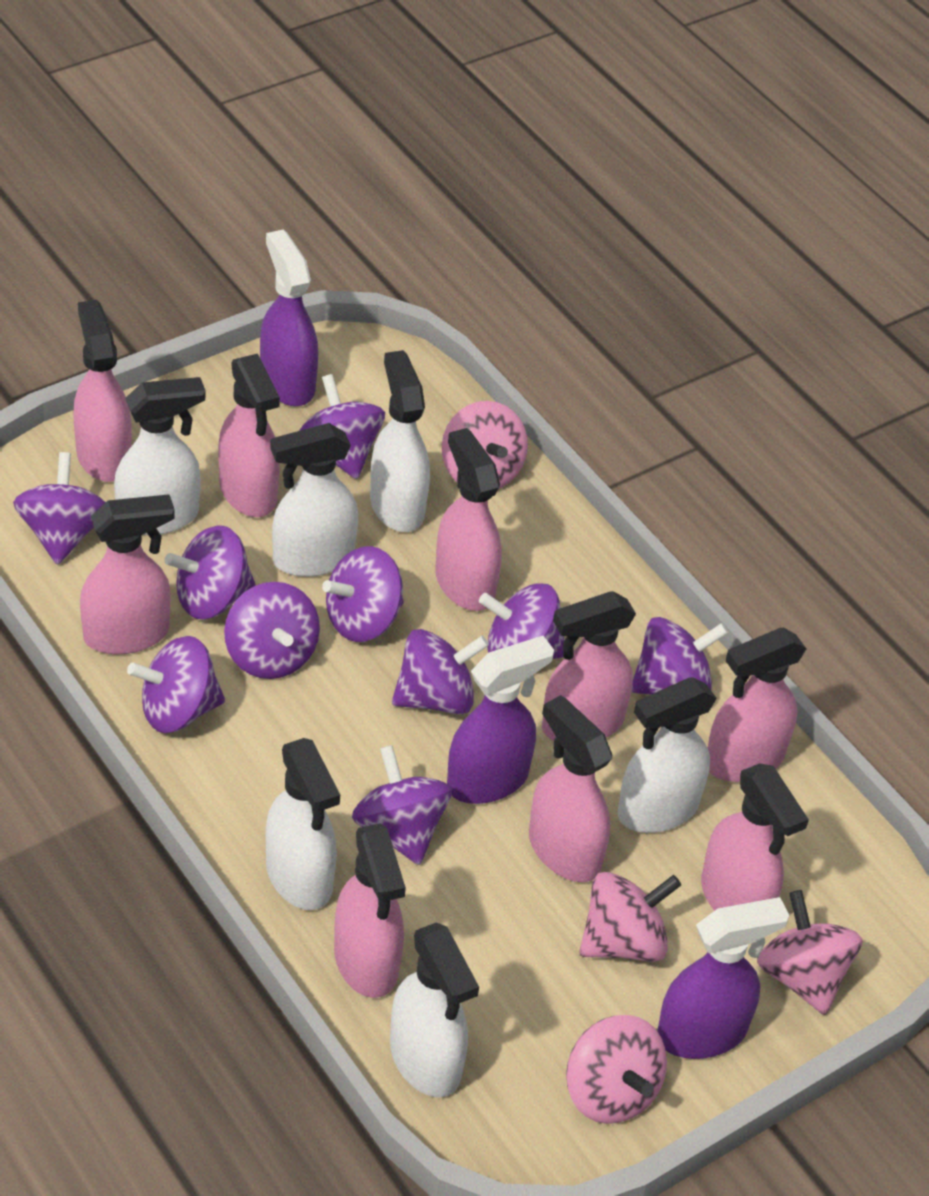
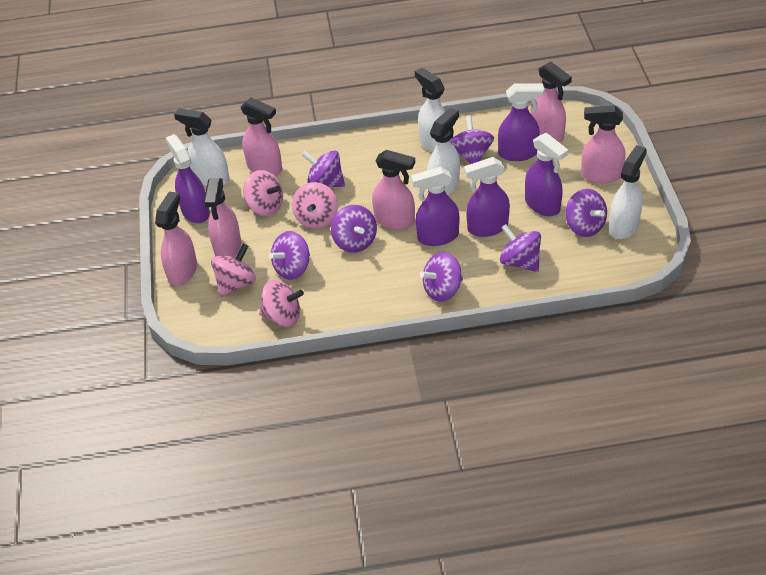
pink spray bottle: 9 -> 6
purple spinning top: 10 -> 7
purple spray bottle: 3 -> 5
white spray bottle: 6 -> 4

